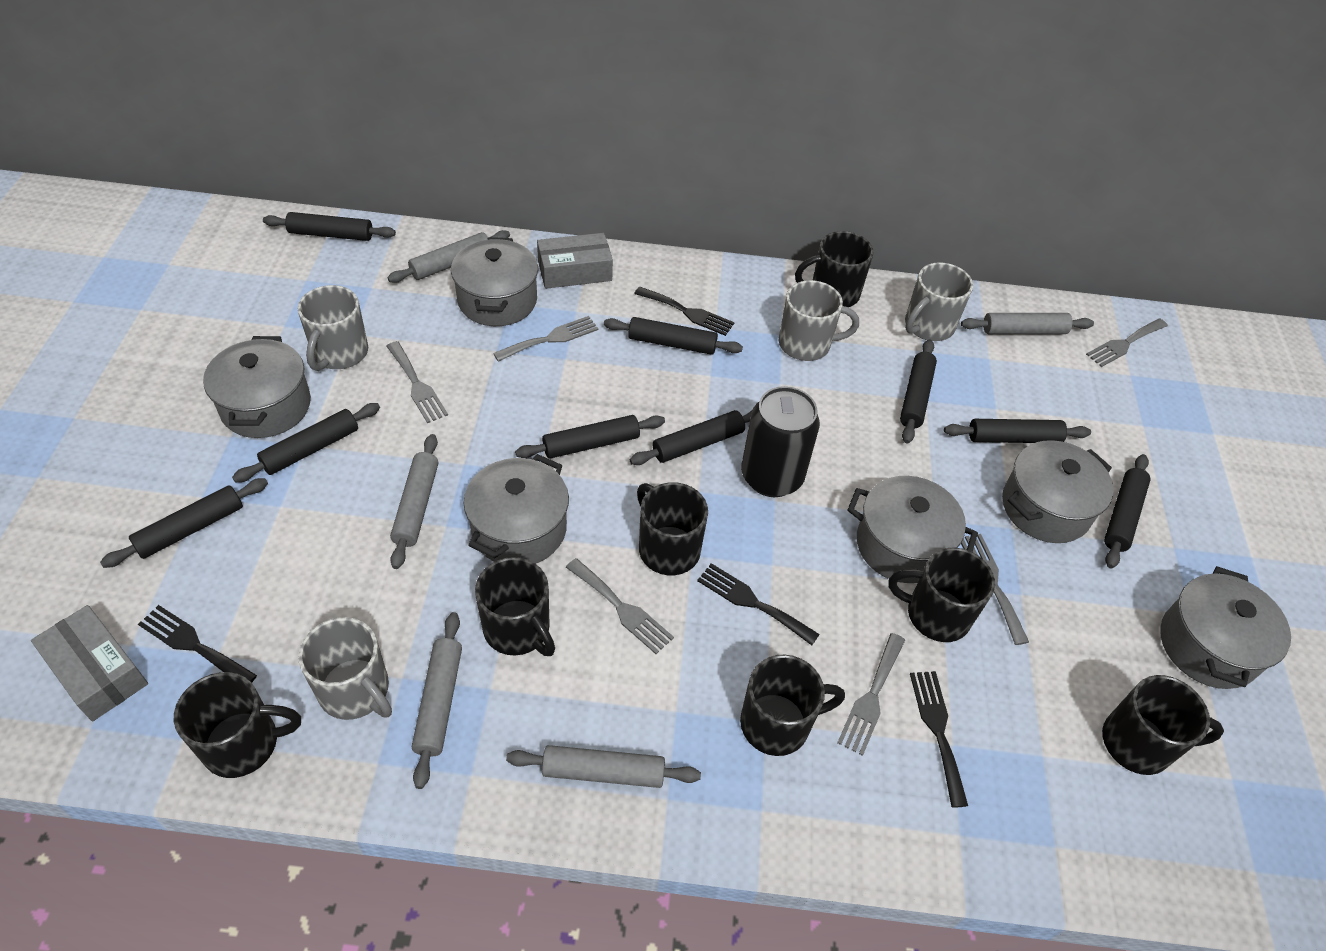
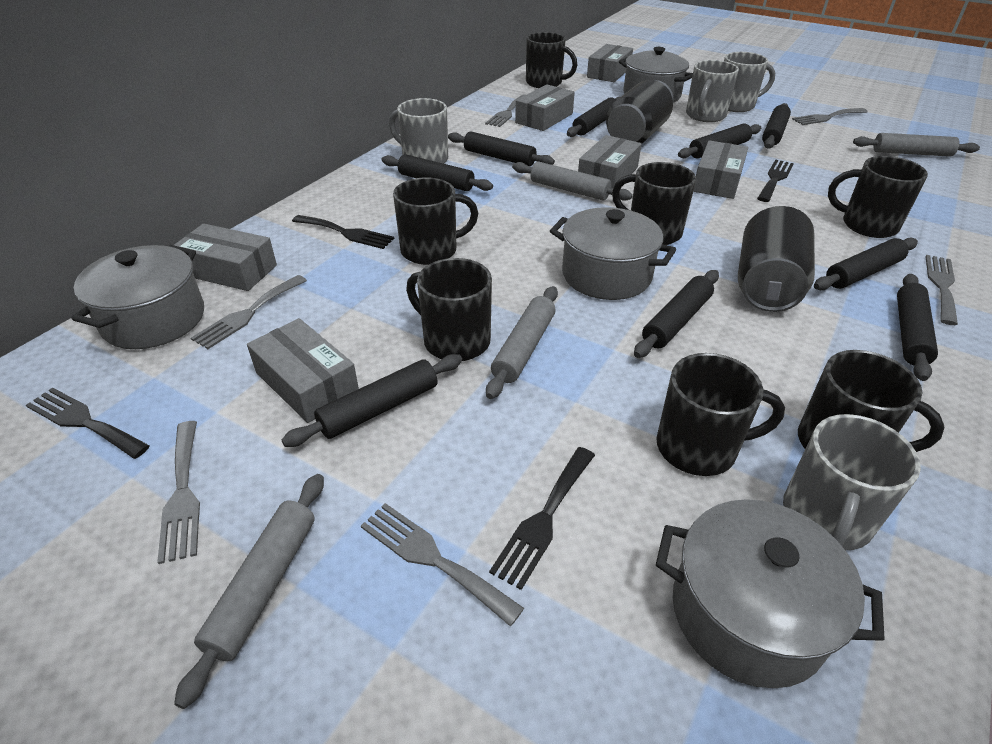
black can: 1 -> 2
grey box: 2 -> 6
grey pot: 6 -> 4
grey rolling pin: 5 -> 4

